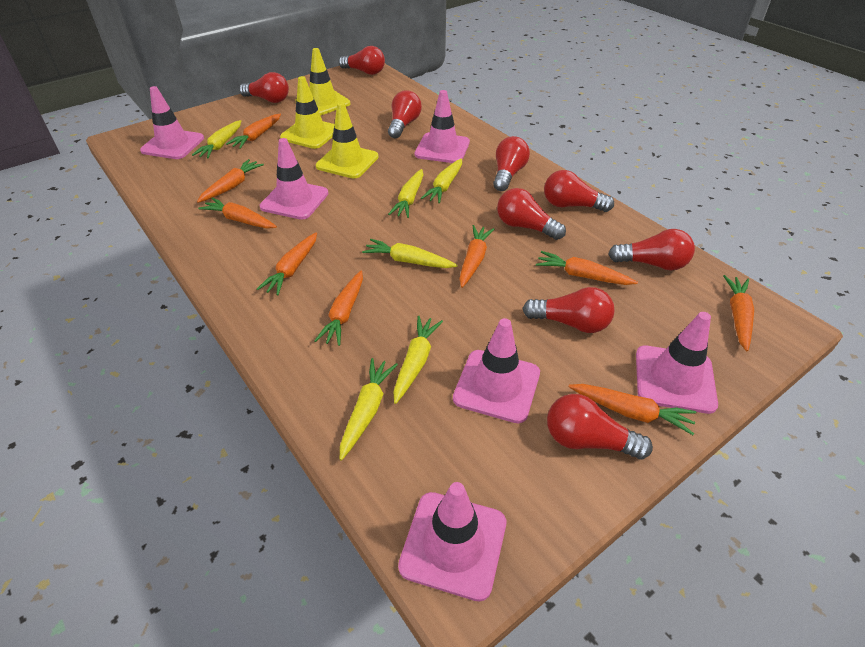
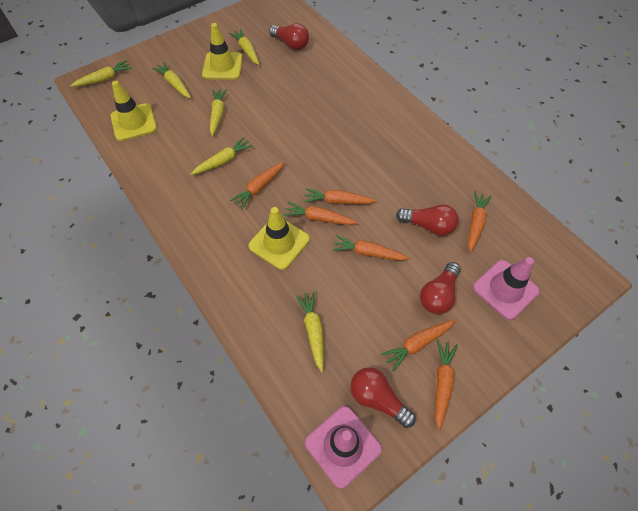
orange carrot: 9 -> 7
pink traffic cone: 6 -> 2
red light bulb: 9 -> 4

